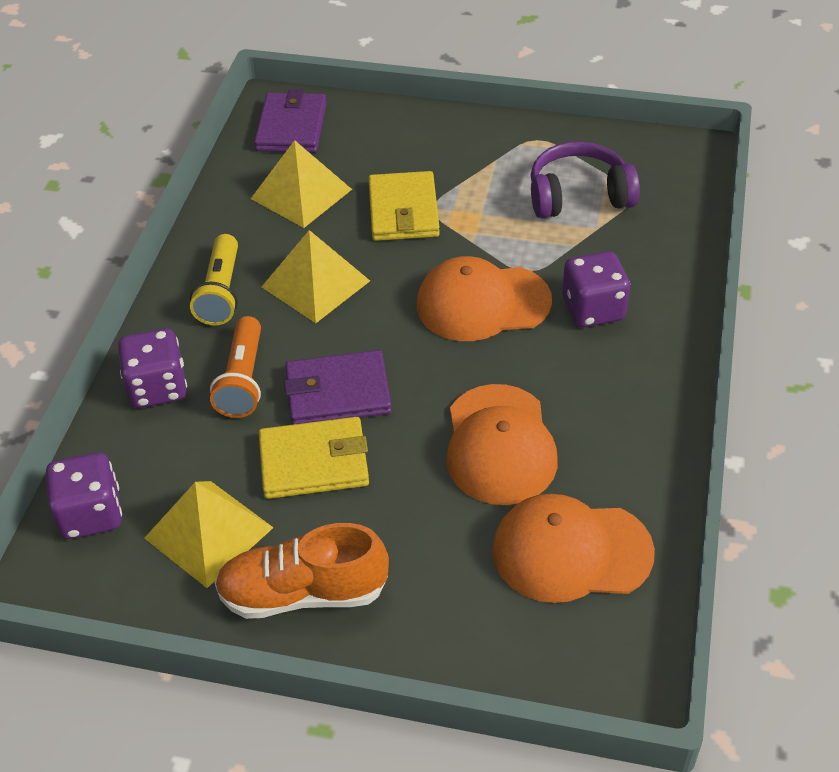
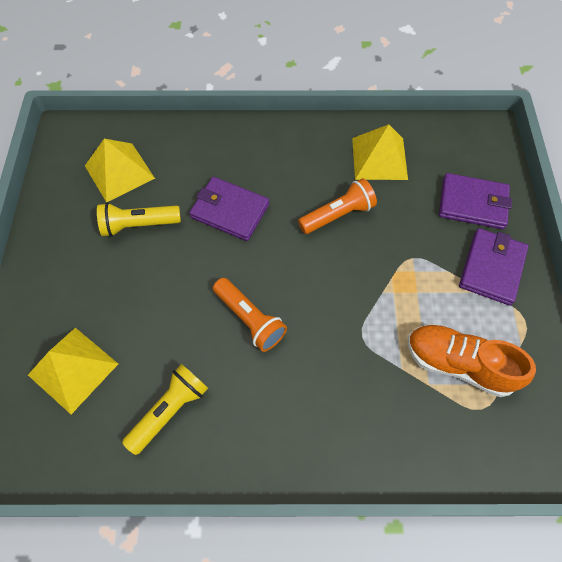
orange cap: 3 -> 0
orange flashlight: 1 -> 2
purple dice: 3 -> 0
purple headphones: 1 -> 0
purple wallet: 2 -> 3
yellow flashlight: 1 -> 2
yellow wallet: 2 -> 0

